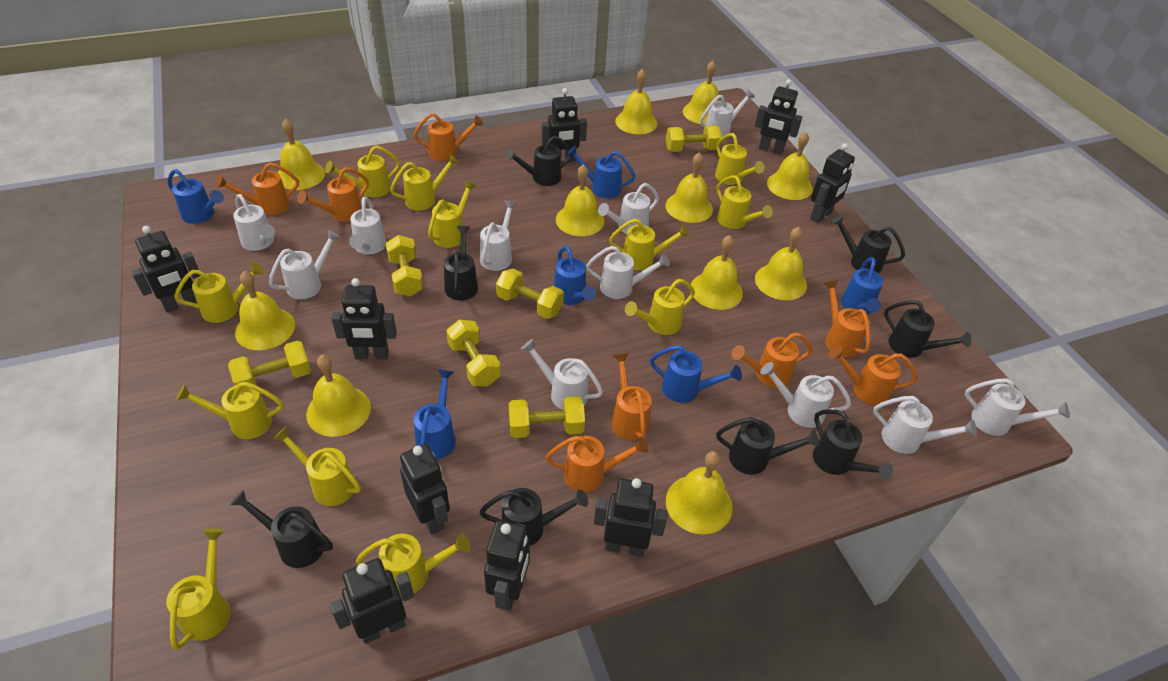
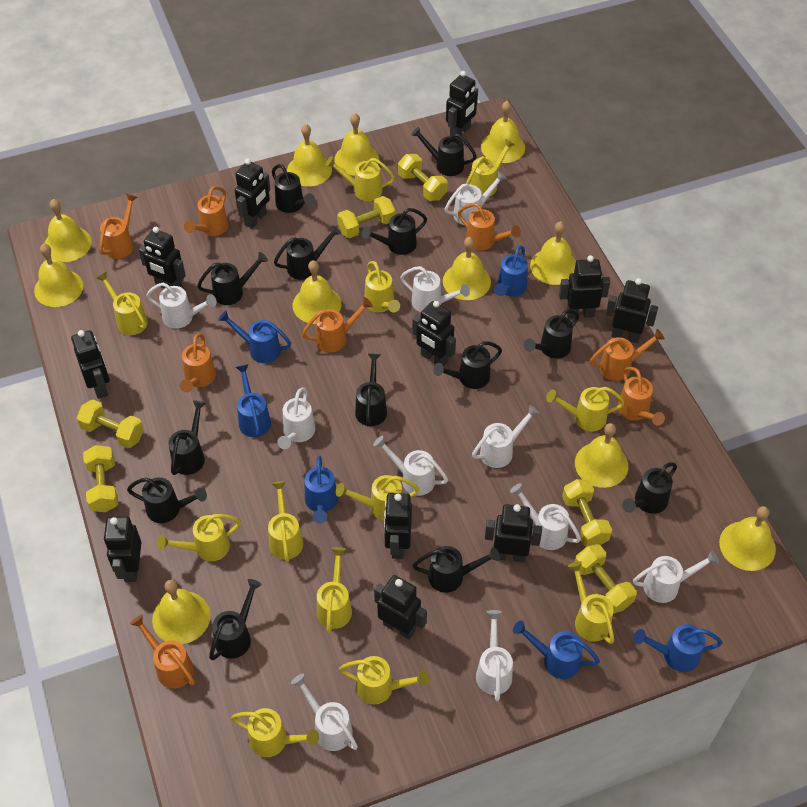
black robot: 9 -> 11
black watering can: 8 -> 13
white watering can: 11 -> 10

